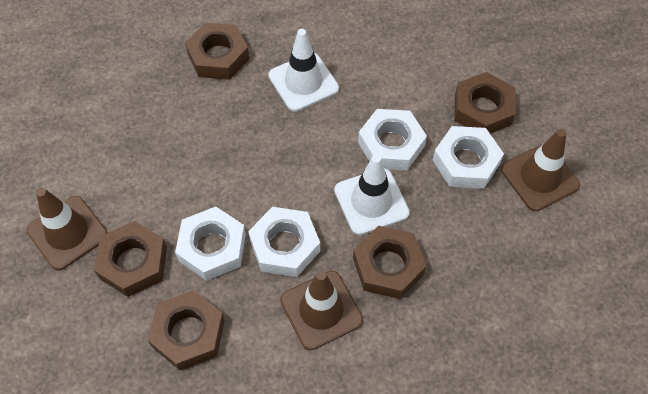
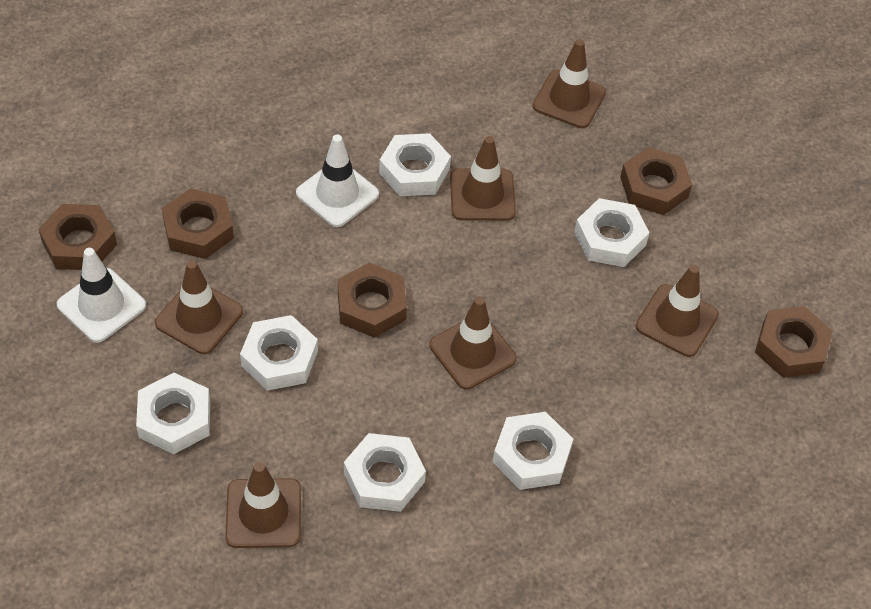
brown traffic cone: 3 -> 6
white nut: 4 -> 6

